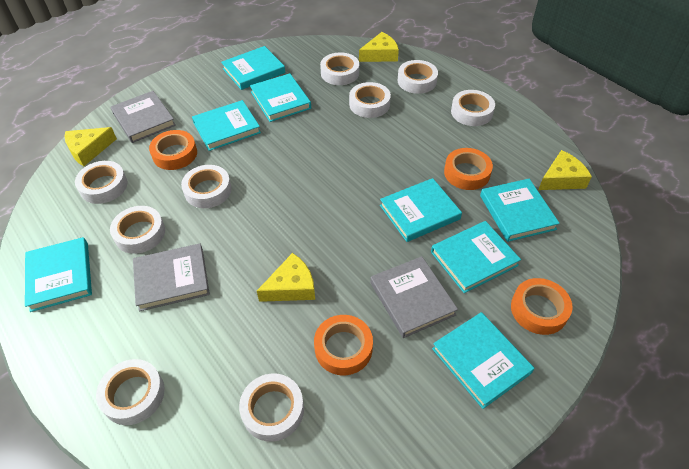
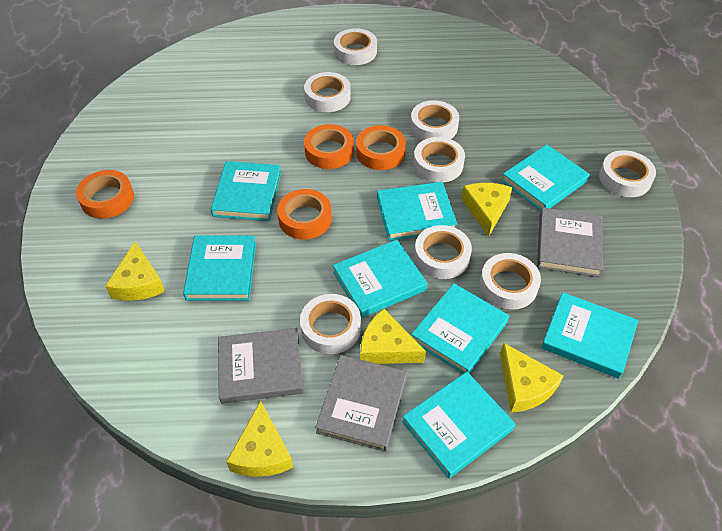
white tape: 9 -> 8
yellow cheese: 4 -> 5

